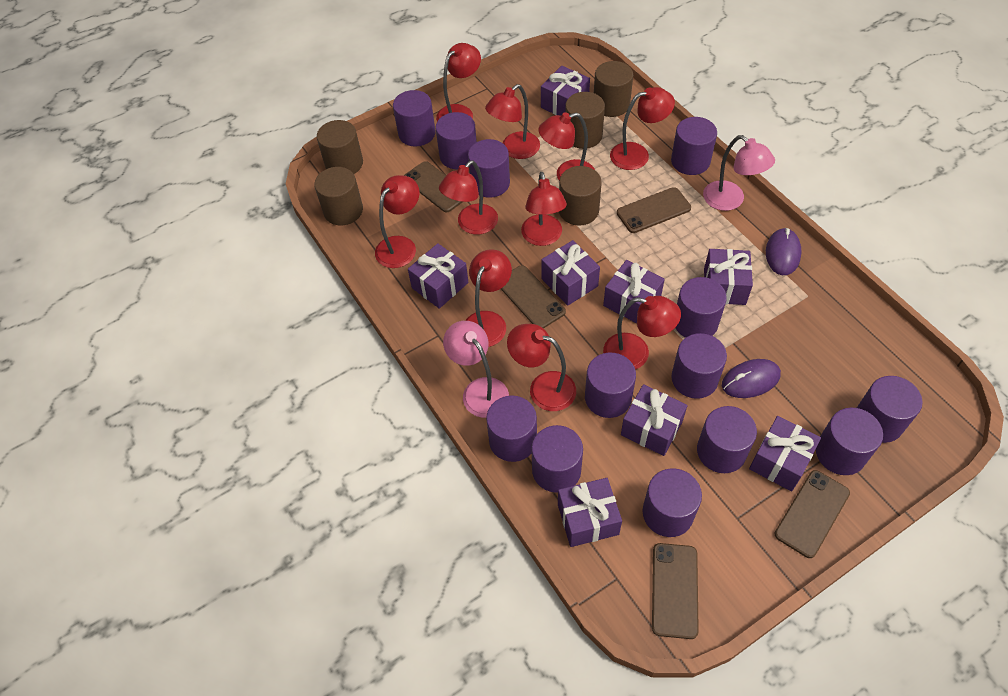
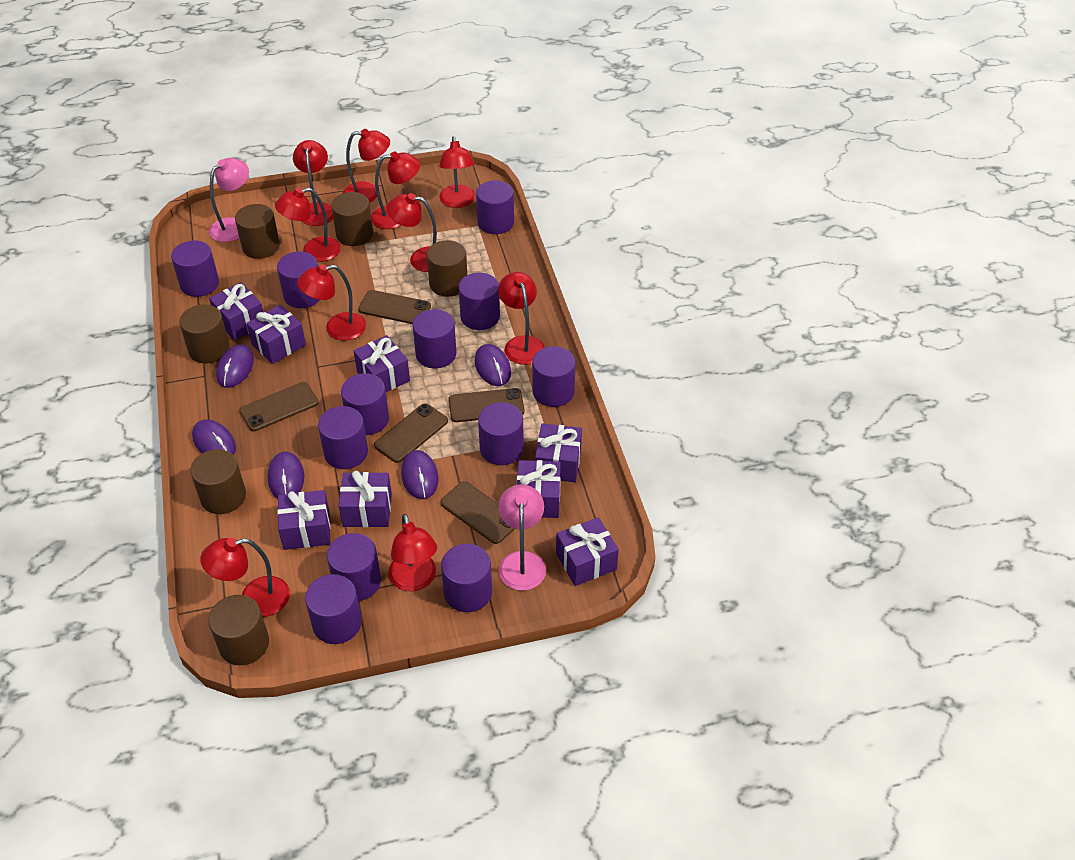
brown cylinder: 5 -> 6
purple cylinder: 13 -> 12
purple mouse: 2 -> 5

